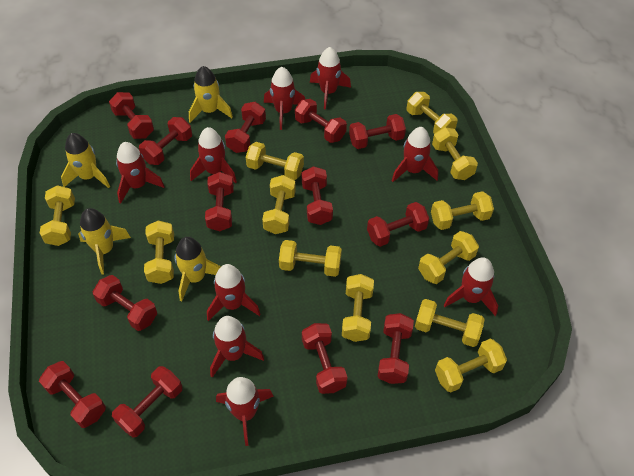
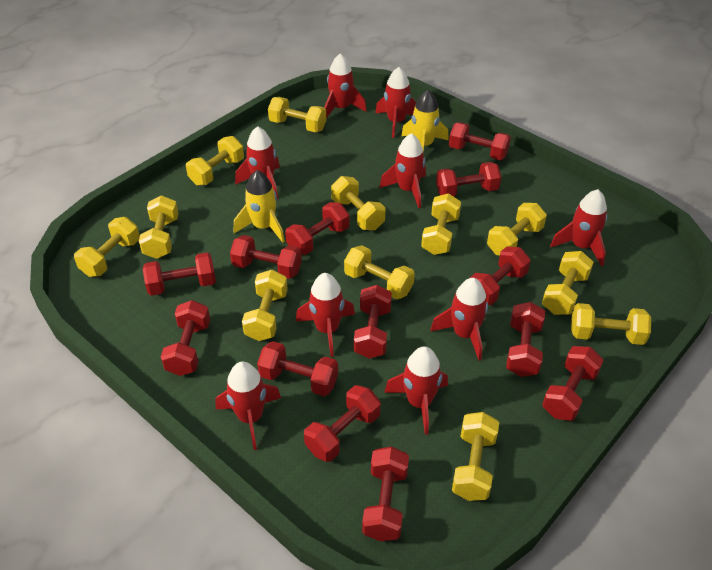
yellow rocket: 4 -> 2

